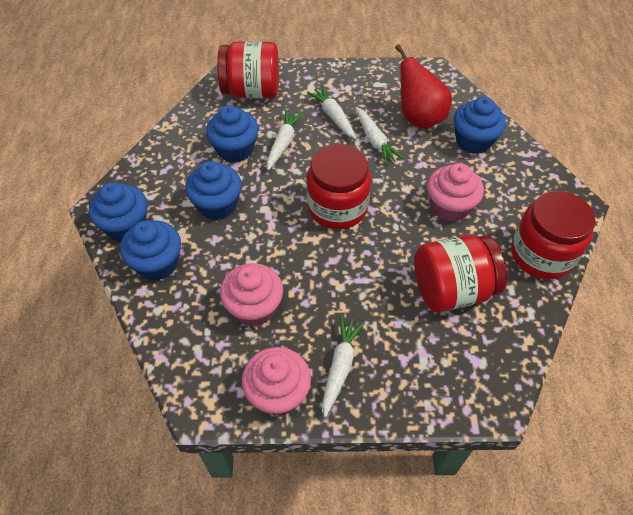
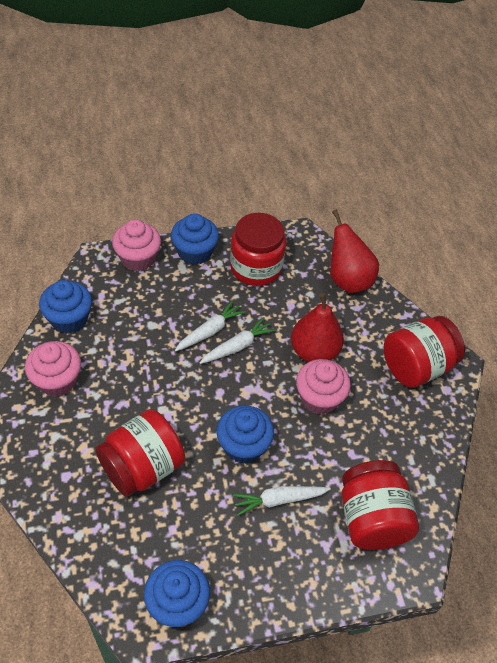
blue cupcake: 5 -> 4
red pear: 1 -> 2
white carrot: 4 -> 3

